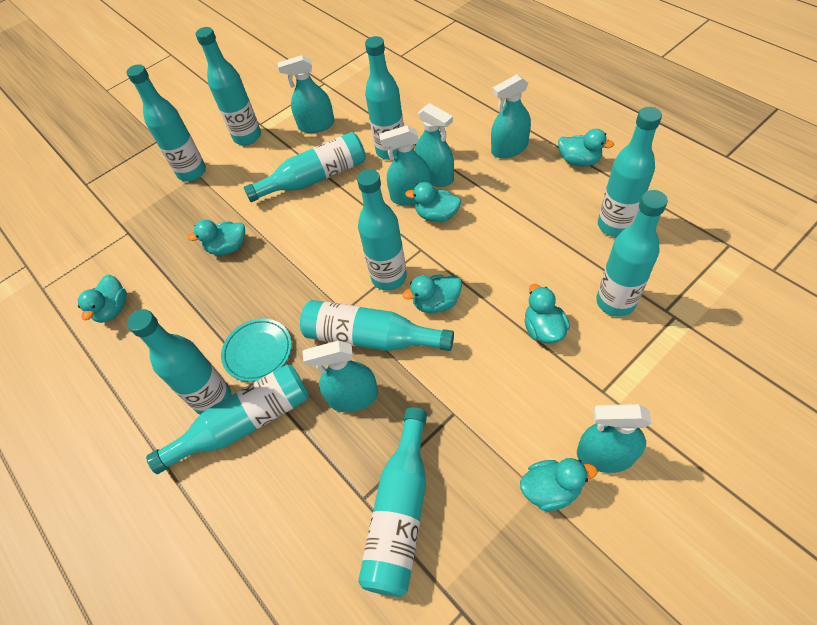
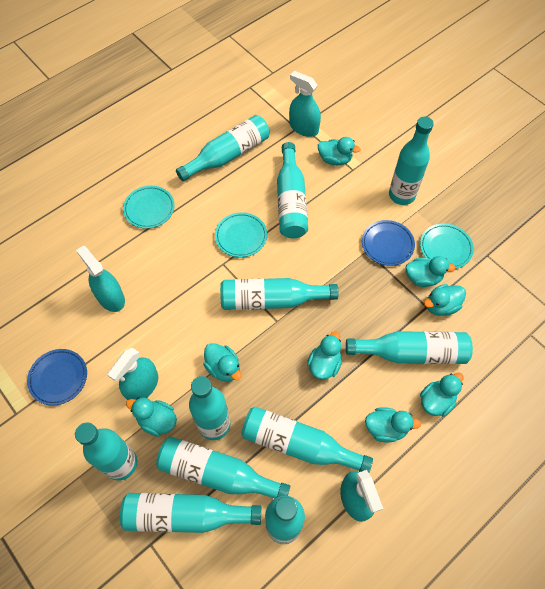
blue plate: 0 -> 2
turquoise duck: 7 -> 8
turquoise plate: 1 -> 3
turquoise spray bottle: 6 -> 4

